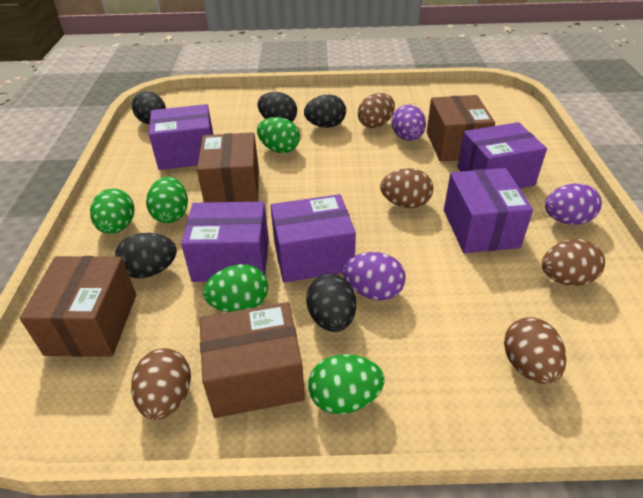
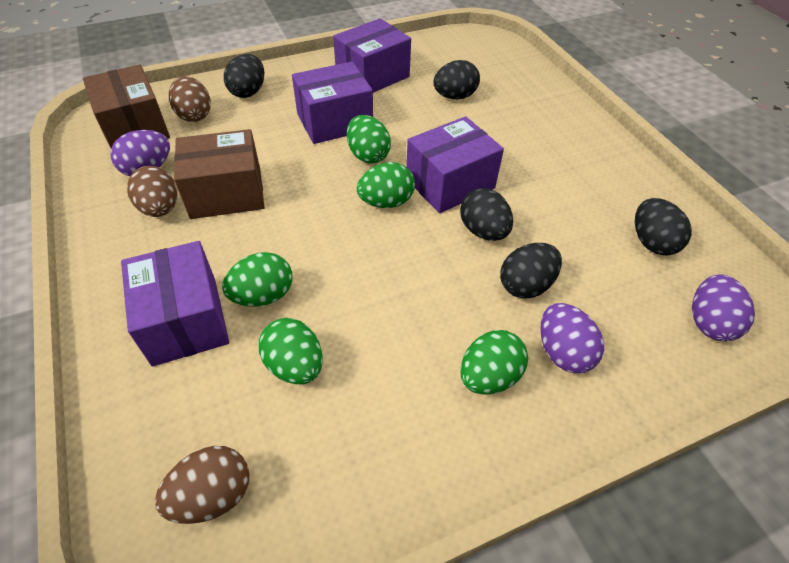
brown box: 4 -> 2
brown egg: 5 -> 3
purple box: 5 -> 4

